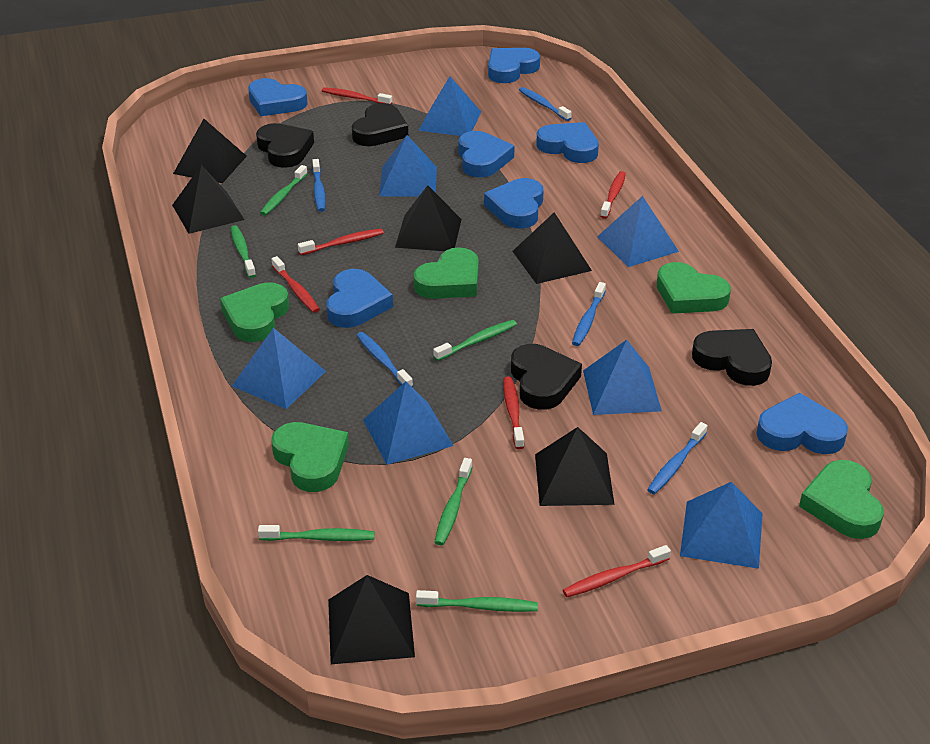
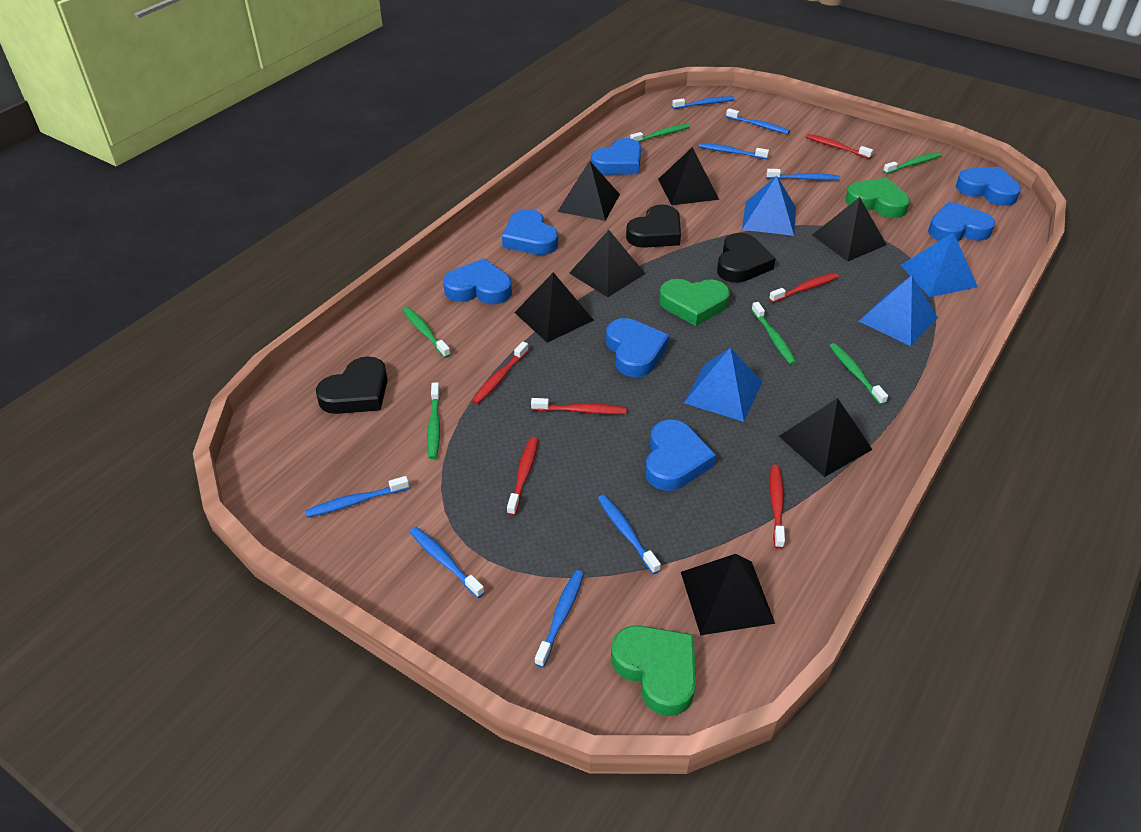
black heart: 4 -> 3
black pyramid: 6 -> 7
blue pyramid: 7 -> 4
blue toothbrush: 5 -> 8
green heart: 5 -> 3

